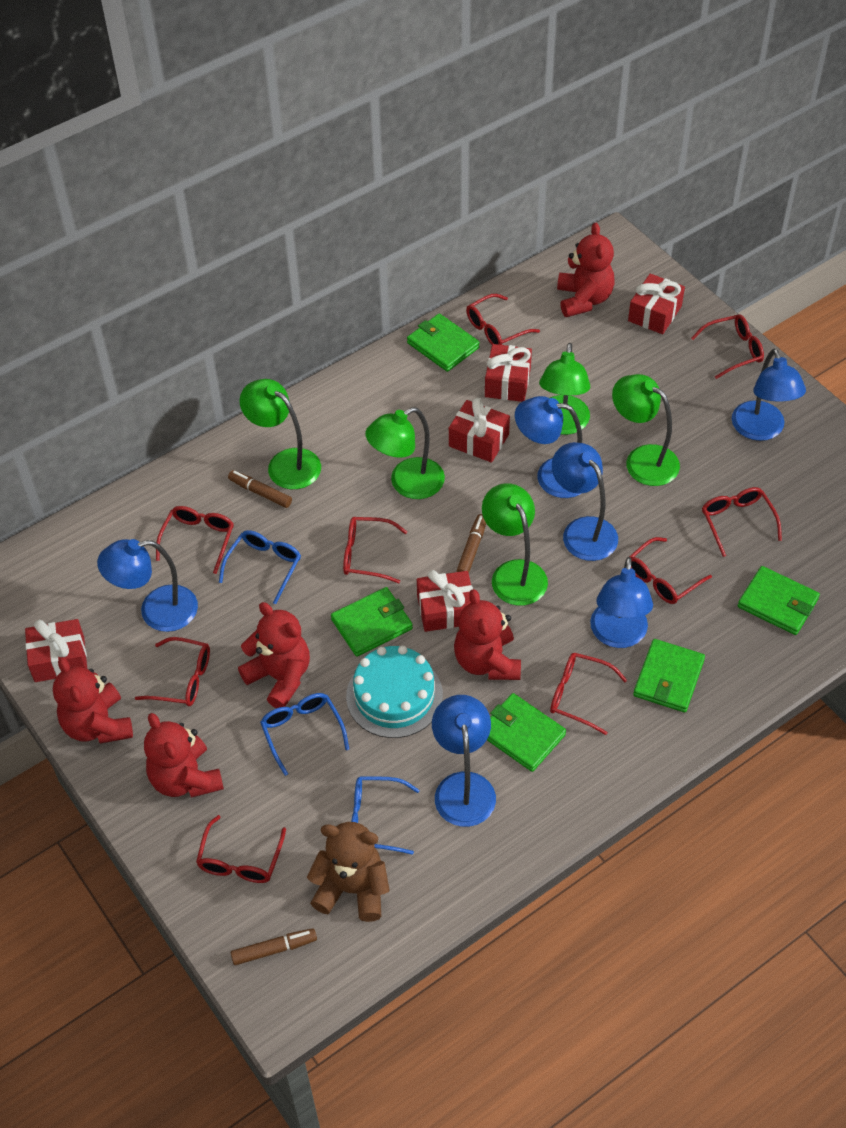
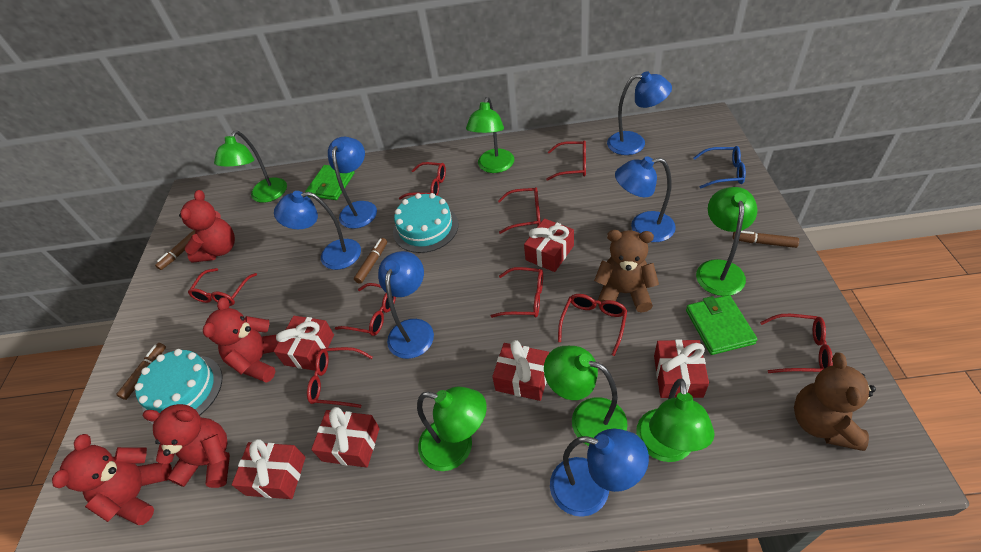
blue glasses: 3 -> 1
brown marker: 3 -> 4
brown teddy bear: 1 -> 2
green lamp: 5 -> 6
green wallet: 5 -> 2
red gift: 5 -> 6
red teddy bear: 5 -> 4
turquoise cake: 1 -> 2

